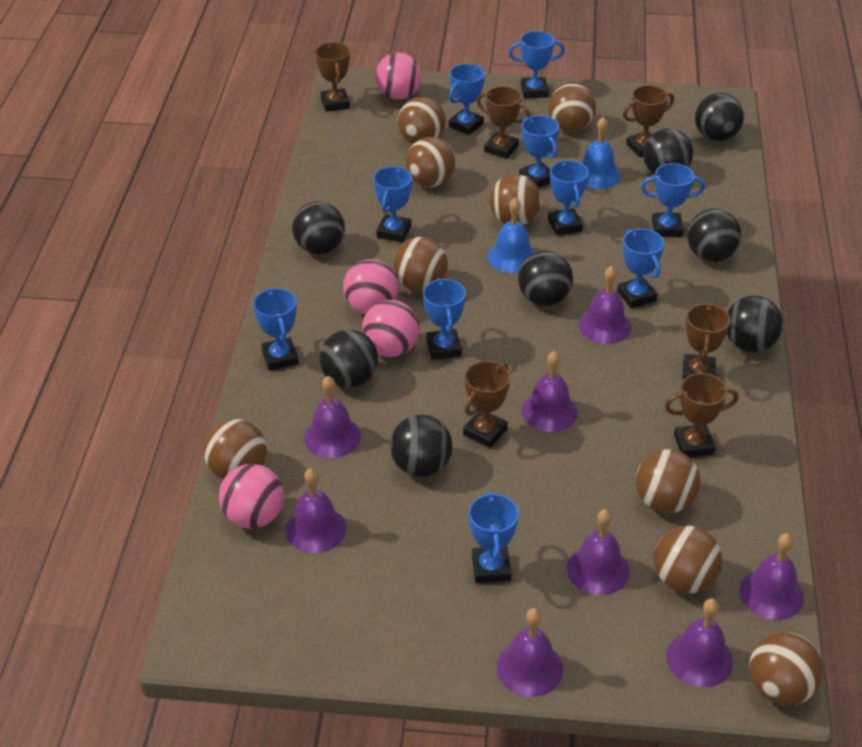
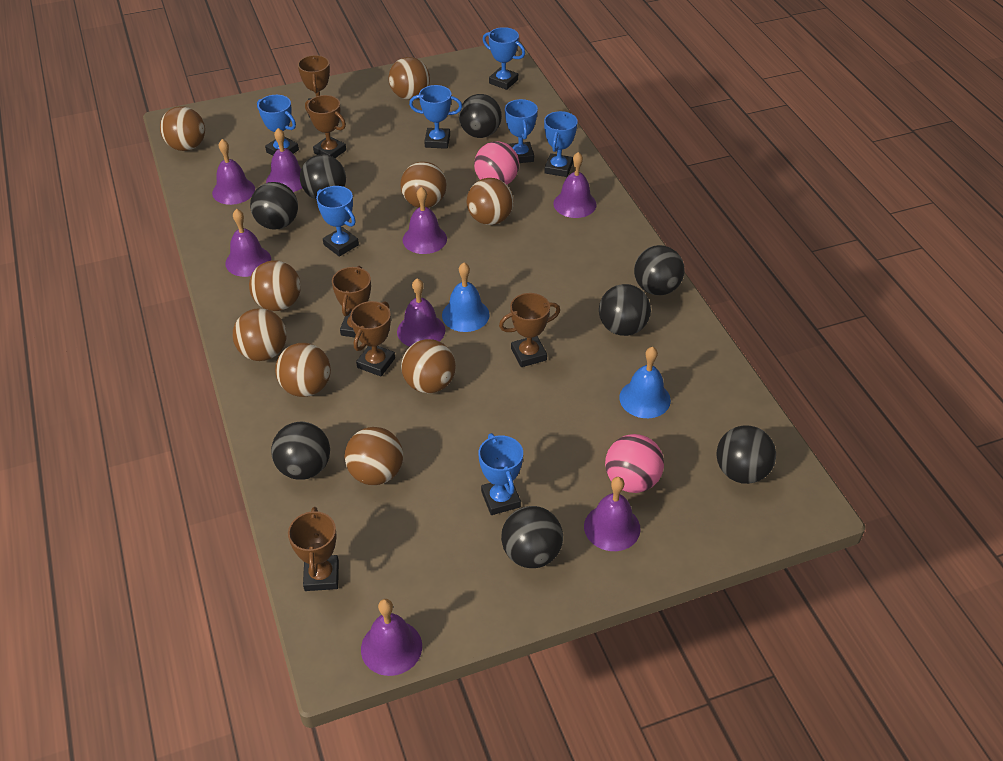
blue trophy: 10 -> 7
pink ball: 4 -> 2

